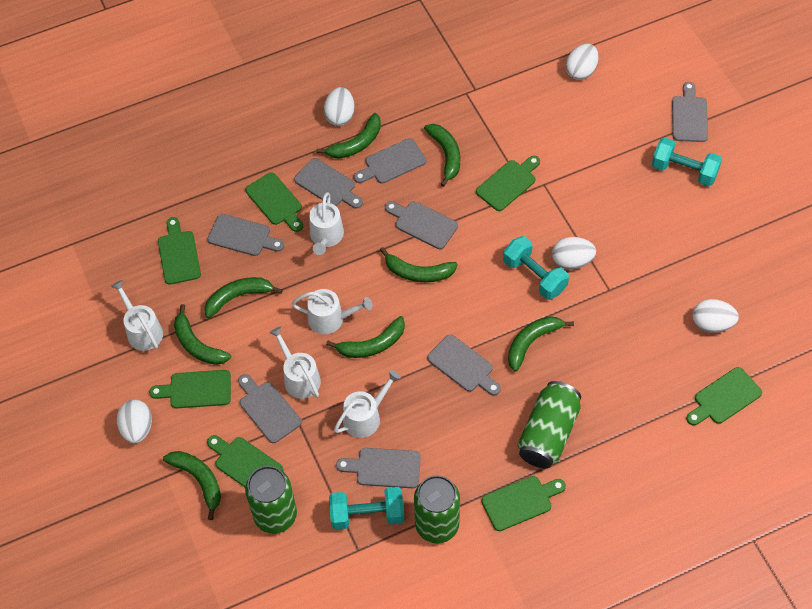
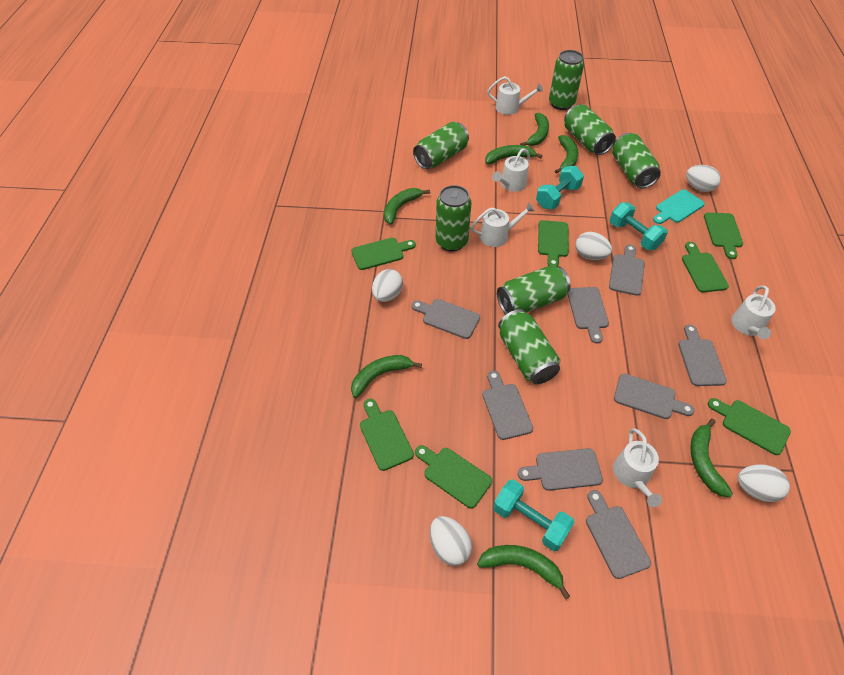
green banana: 8 -> 7
green can: 3 -> 7
turquoise cutting board: 0 -> 1

